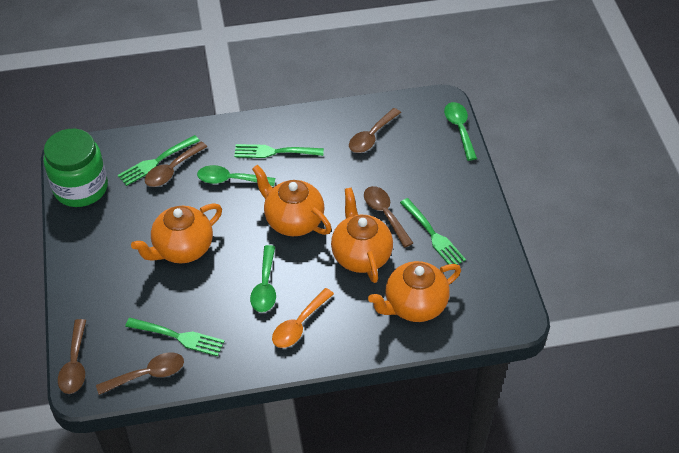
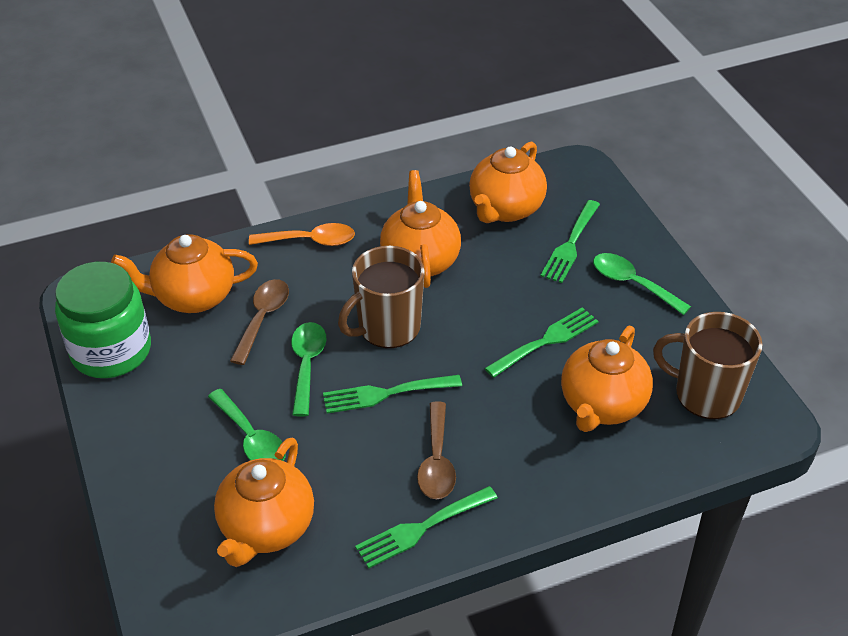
brown mug: 0 -> 2
brown spoon: 5 -> 2
orange teapot: 4 -> 5

